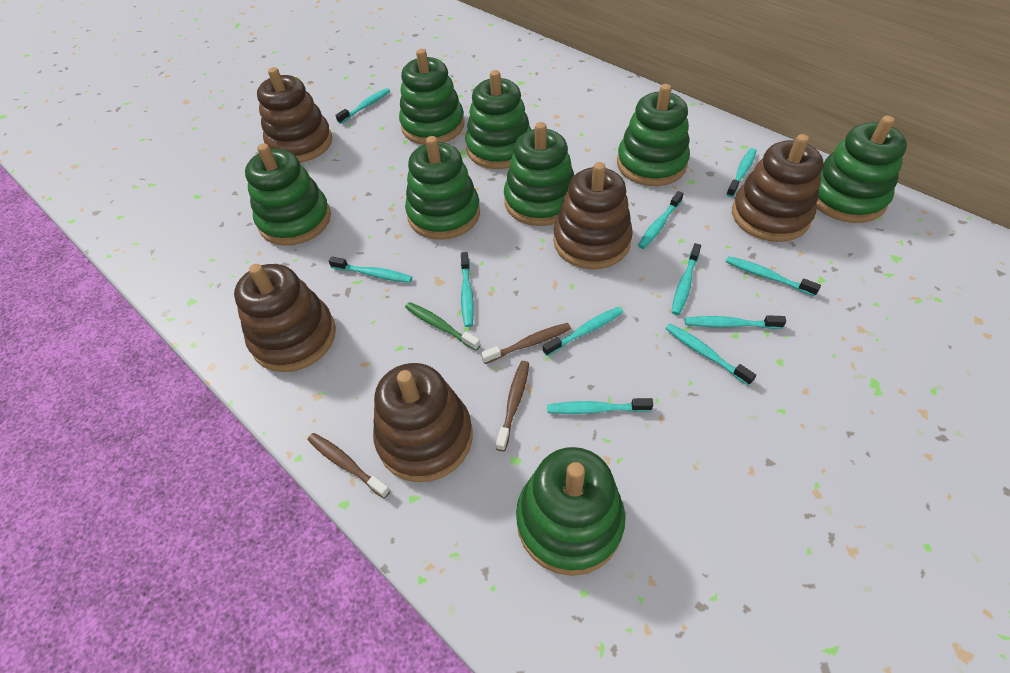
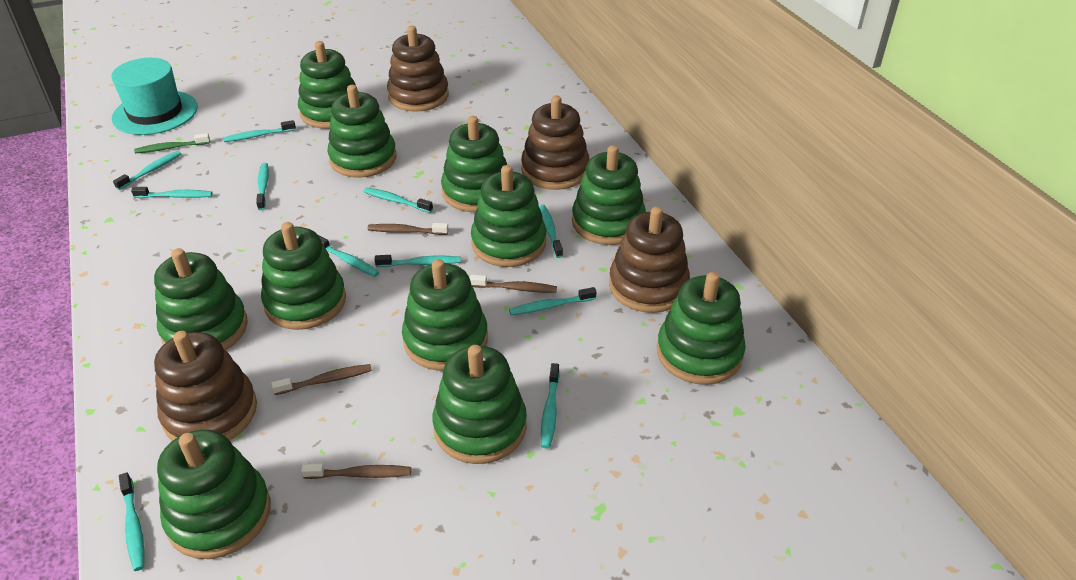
brown stacking toy: 5 -> 4
brown toothbrush: 3 -> 4
green stacking toy: 8 -> 11
turquoise hat: 0 -> 1

